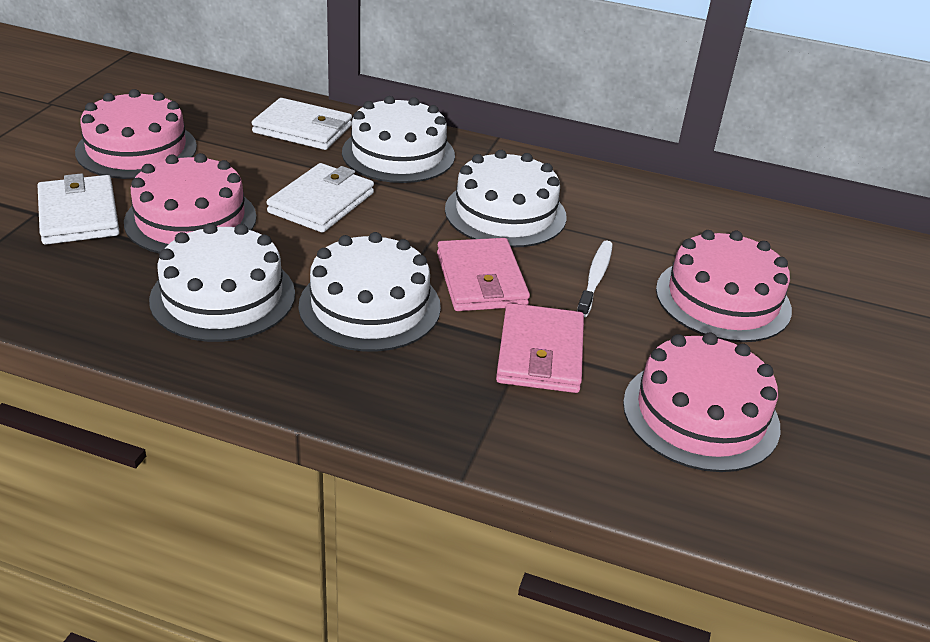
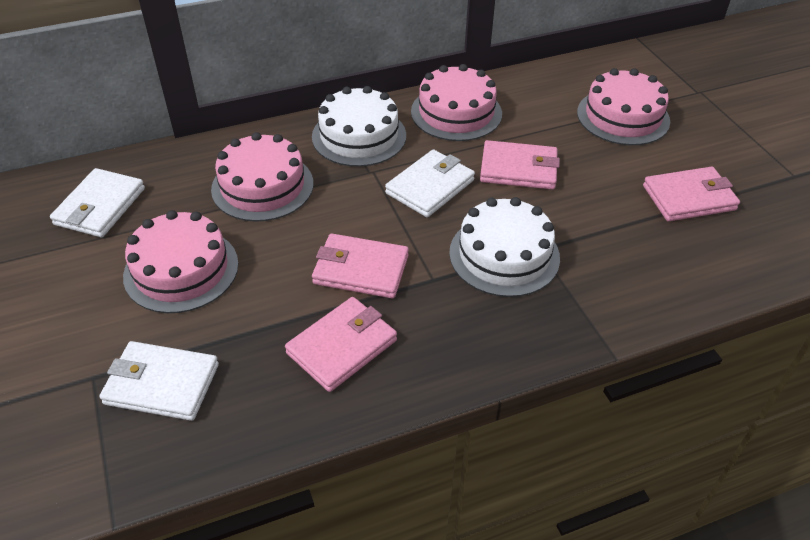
pink wallet: 2 -> 4
white cake: 4 -> 2
white toothbrush: 1 -> 0

